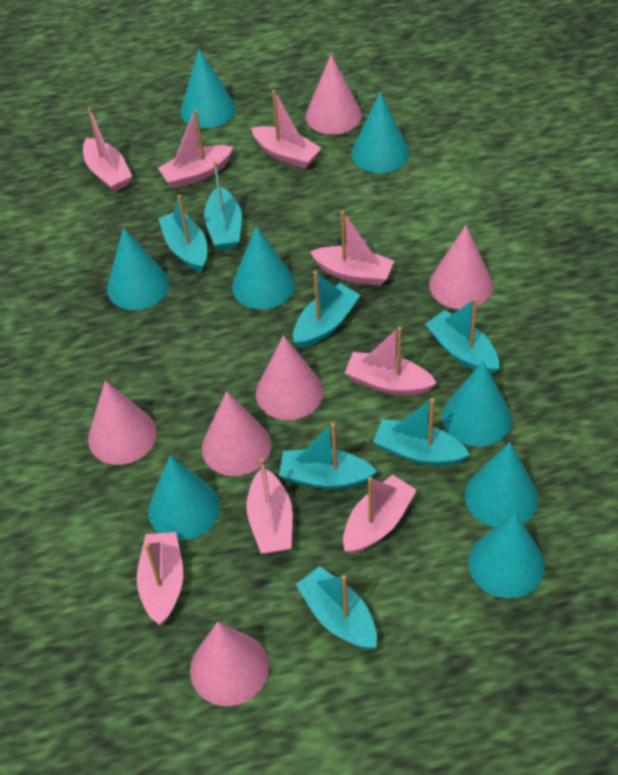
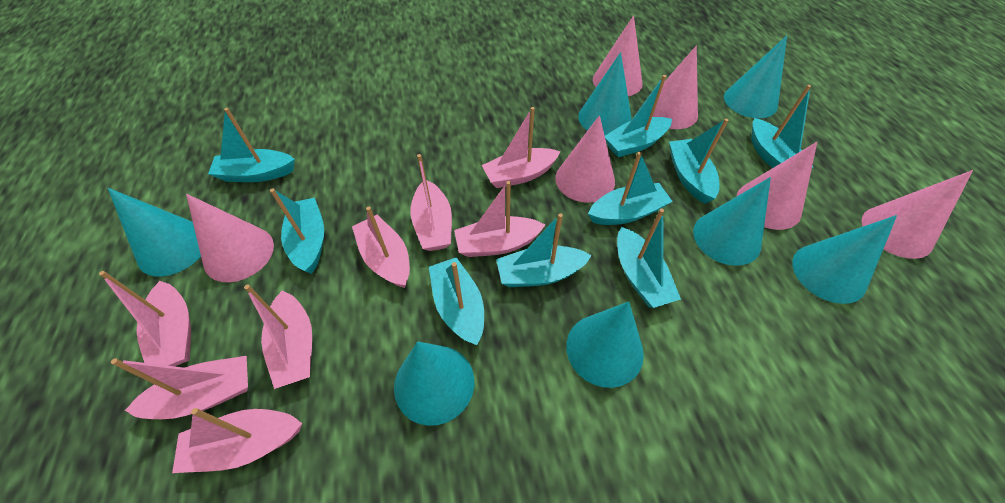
turquoise boat: 7 -> 9
turquoise cone: 8 -> 7

